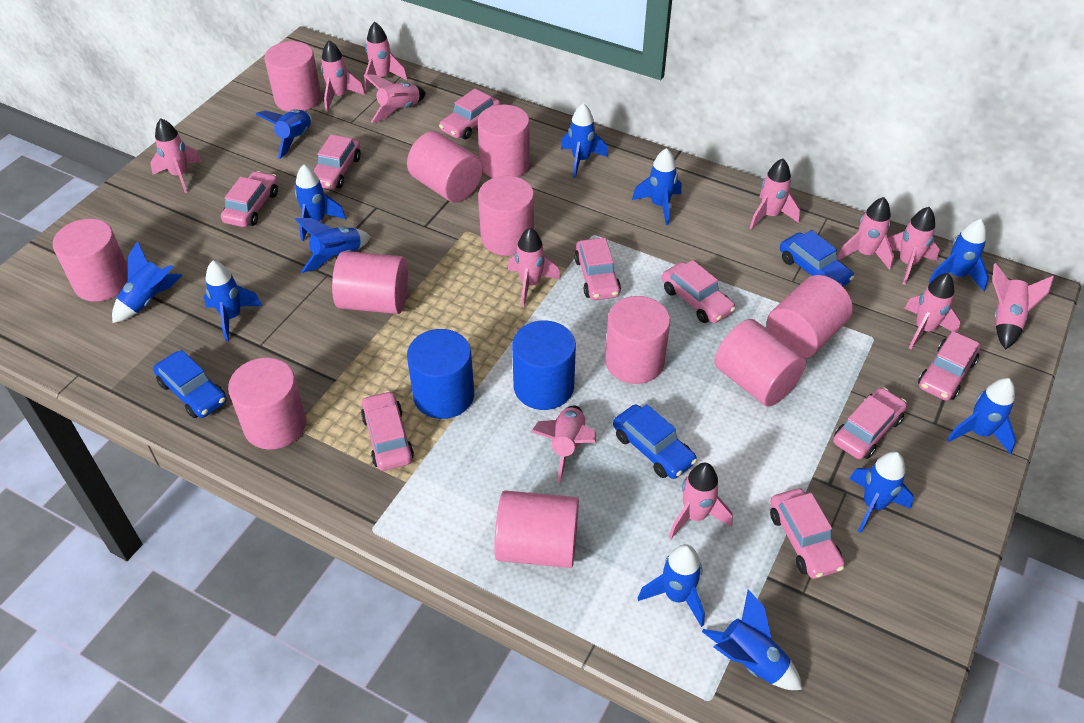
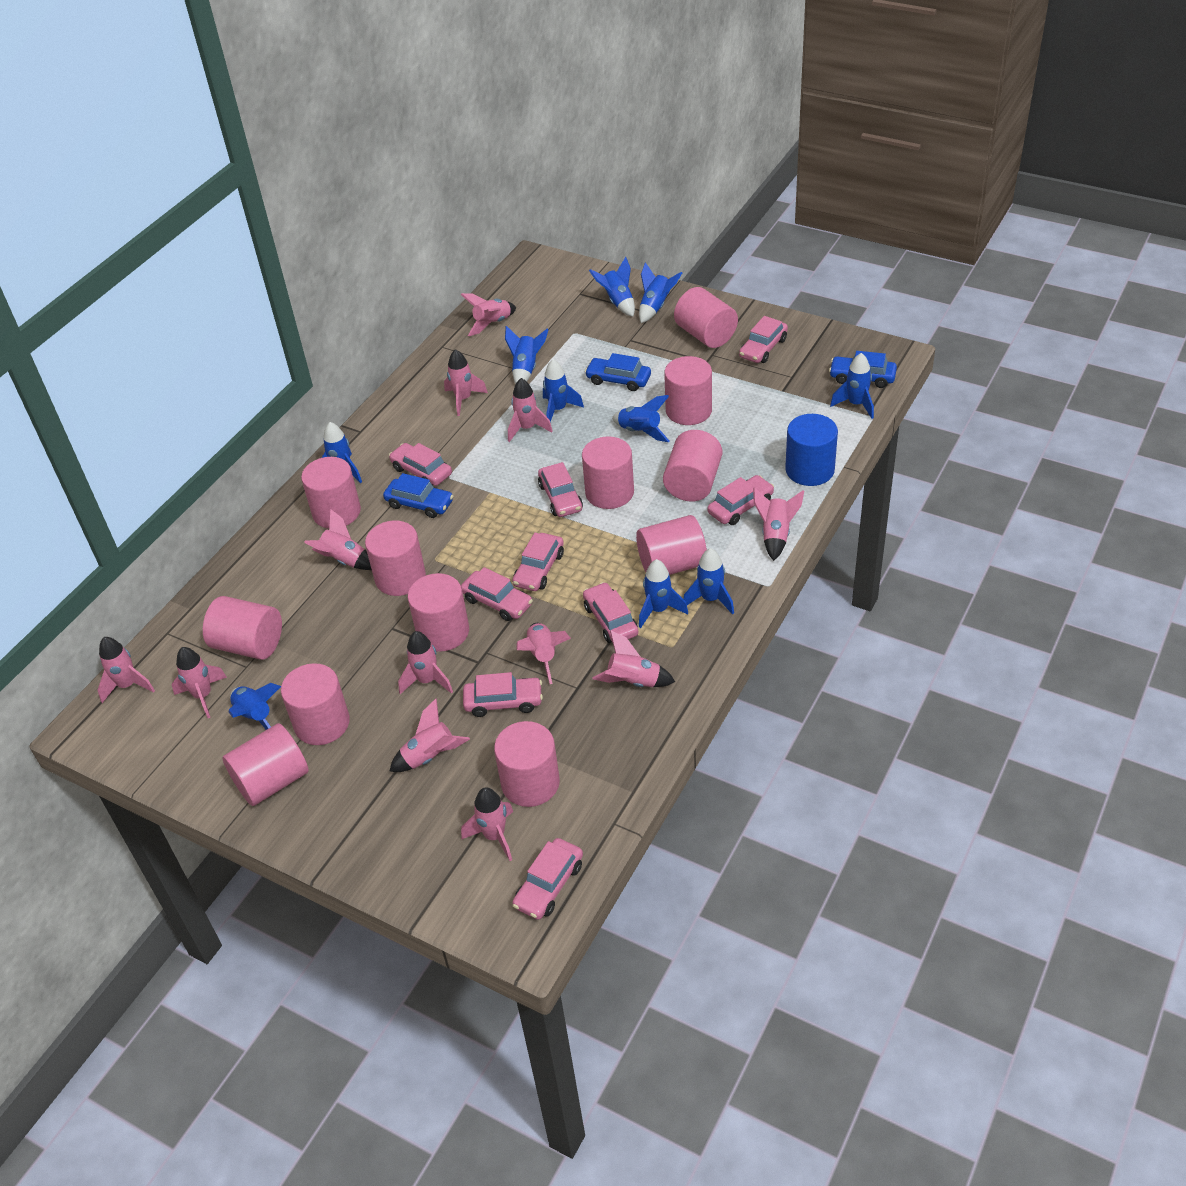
blue cylinder: 2 -> 1
blue rocket: 12 -> 10
pink cylinder: 11 -> 12

